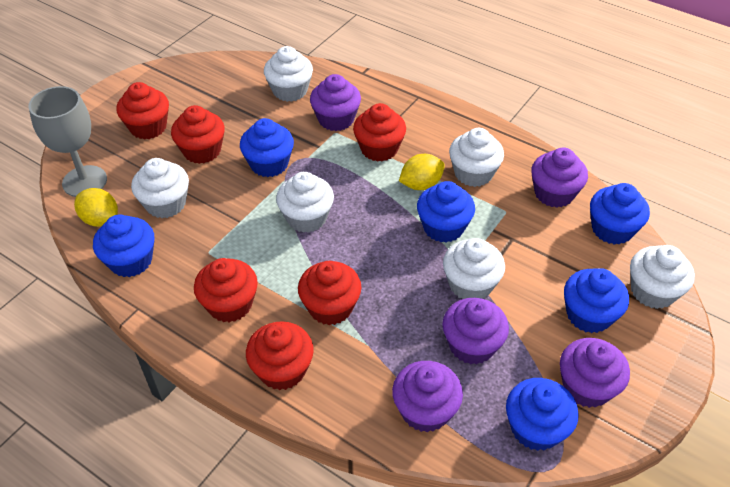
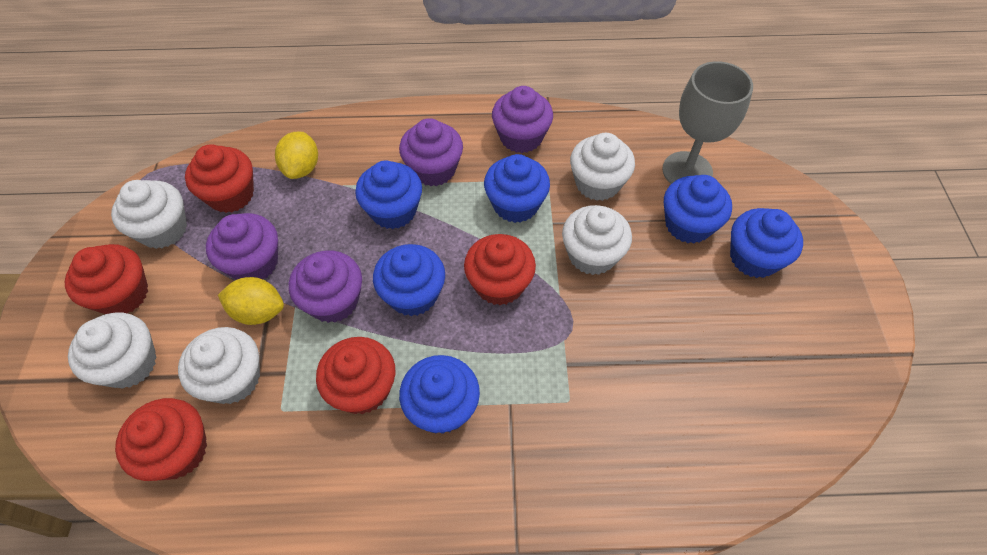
purple cupcake: 5 -> 4
red cupcake: 6 -> 5
white cupcake: 6 -> 5

